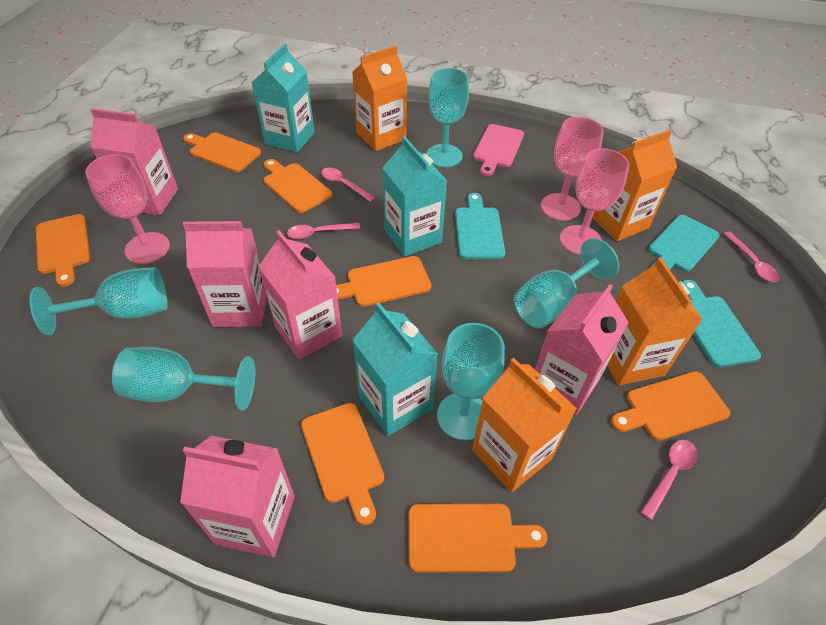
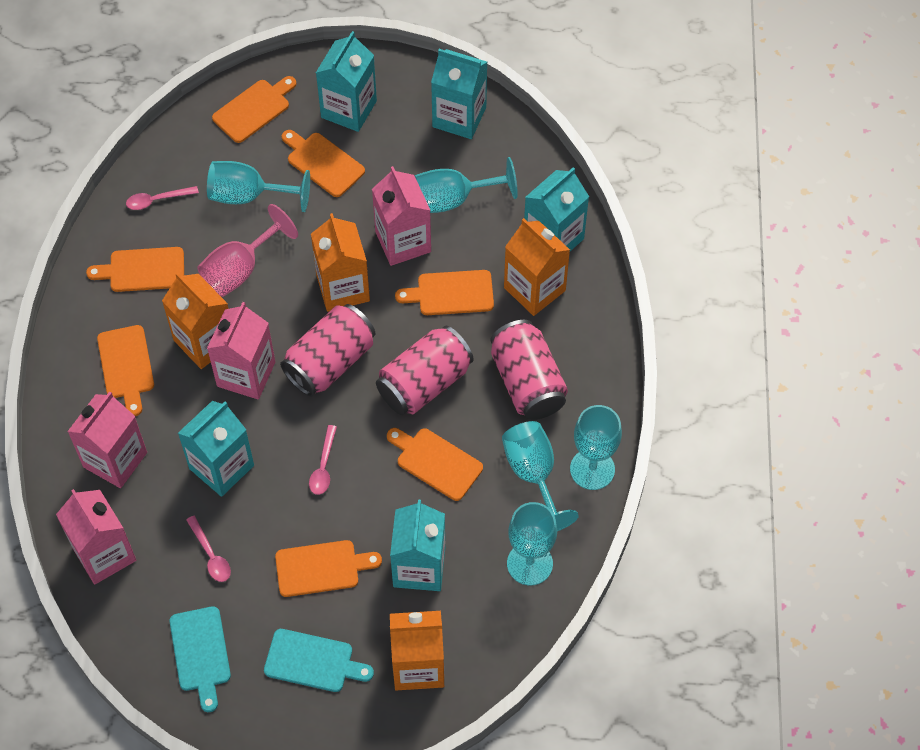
pink can: 0 -> 3
pink carton: 5 -> 4
pink cutting board: 1 -> 0
pink goblet: 3 -> 1
pink spoon: 4 -> 3
turquoise carton: 3 -> 5
turquoise cutting board: 3 -> 2

